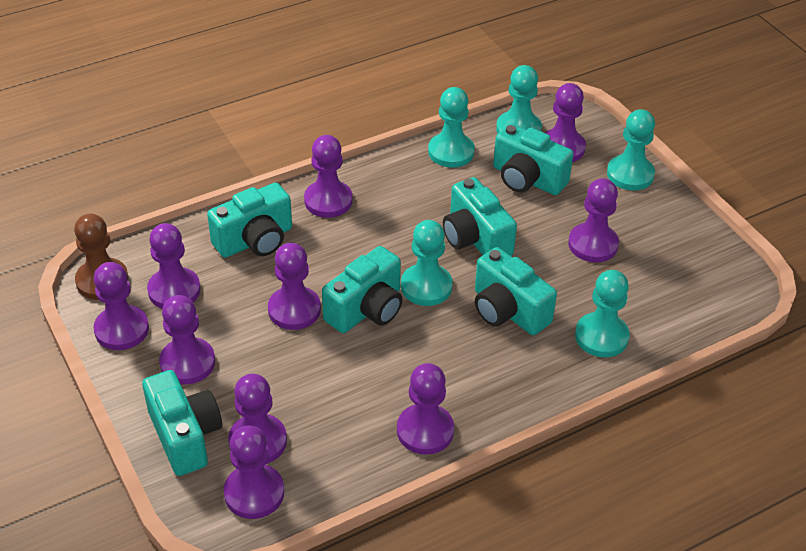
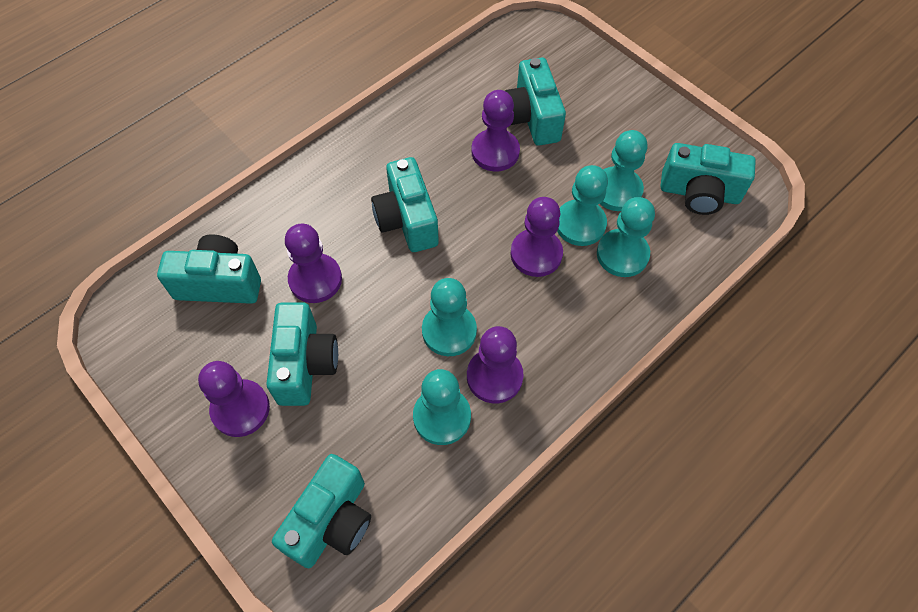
brown pawn: 1 -> 0
purple pawn: 10 -> 5

